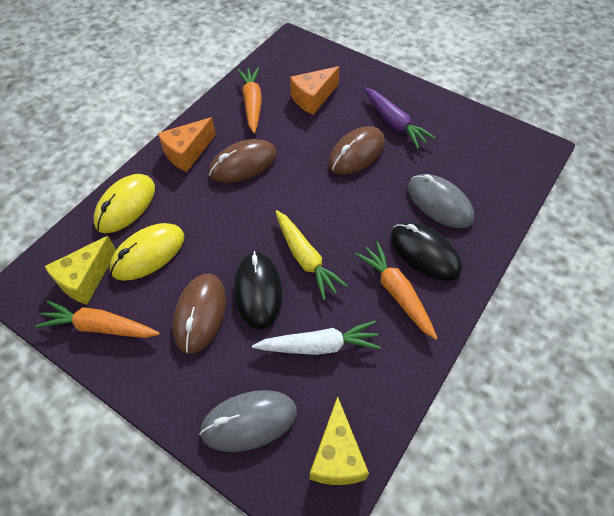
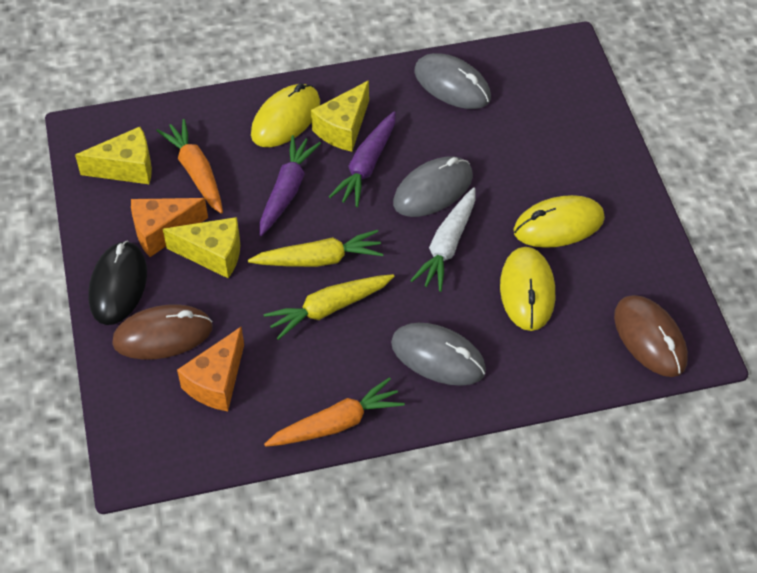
black mouse: 2 -> 1
brown mouse: 3 -> 2
grey mouse: 2 -> 3
orange carrot: 3 -> 2
purple carrot: 1 -> 2
yellow carrot: 1 -> 2
yellow cheese: 2 -> 3
yellow mouse: 2 -> 3

